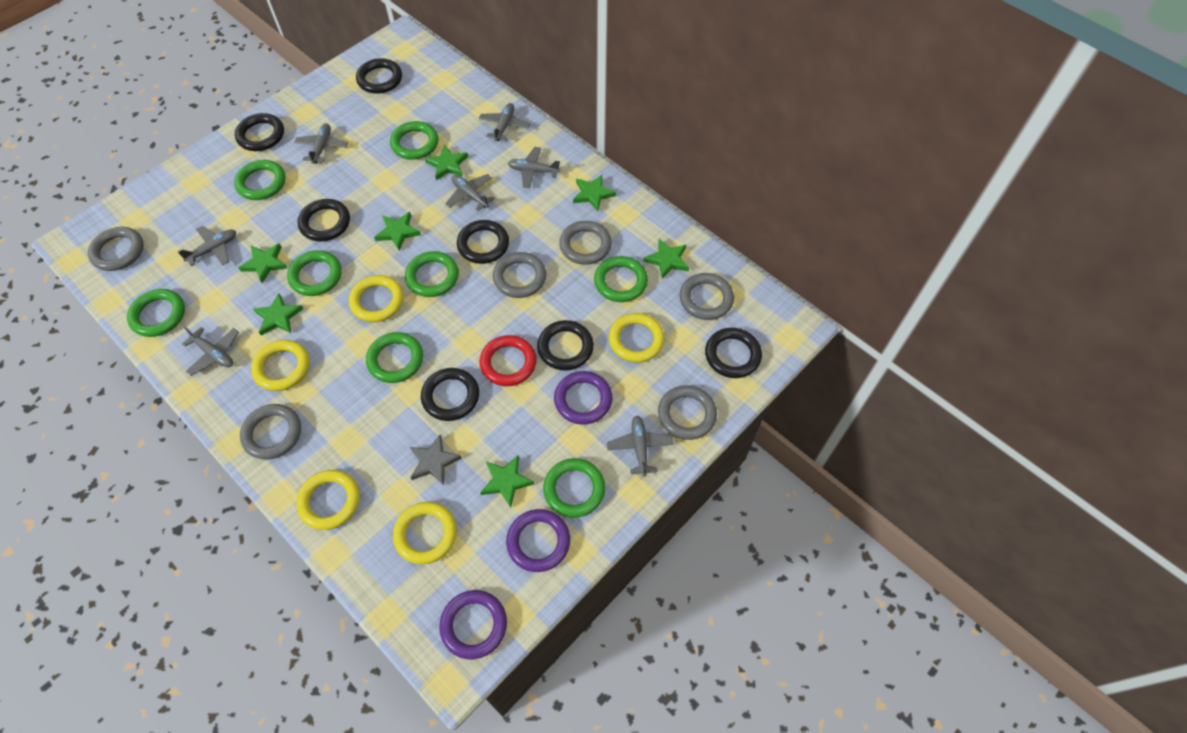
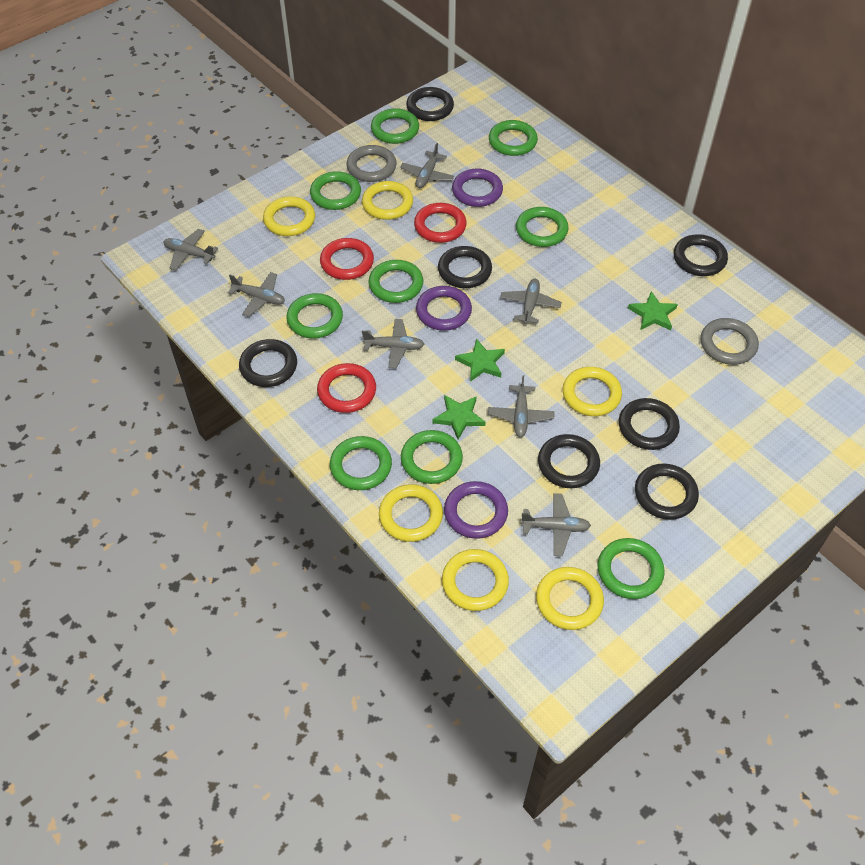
green ring: 8 -> 9
green star: 7 -> 3
grey ring: 6 -> 2
grey star: 1 -> 0
red ring: 1 -> 3
yellow ring: 5 -> 6

